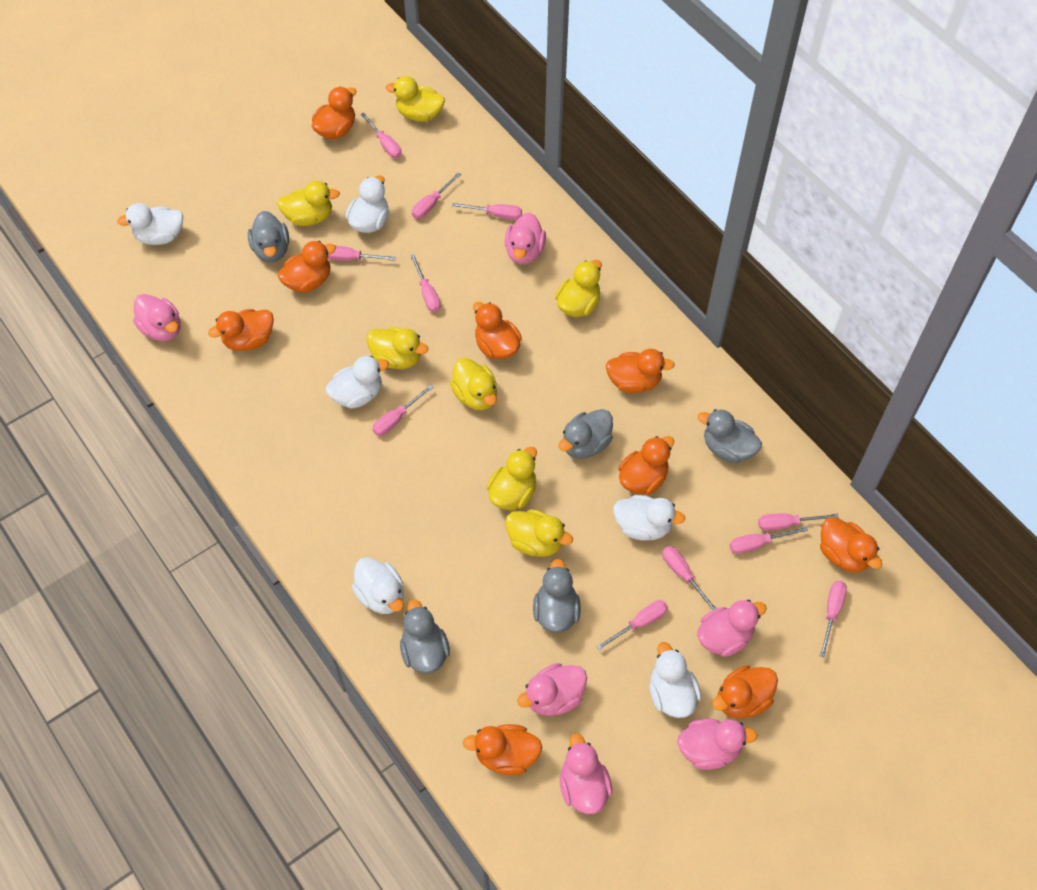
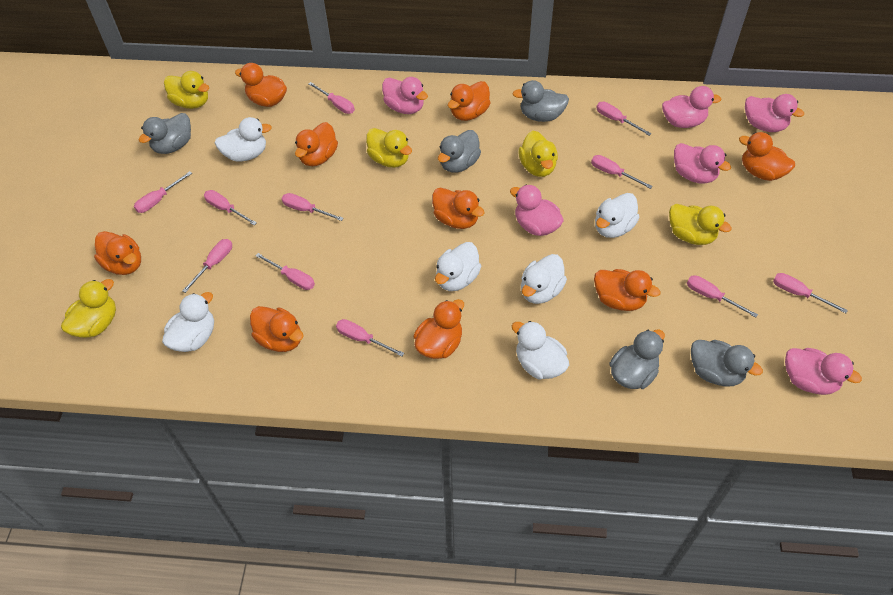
yellow duck: 7 -> 5

